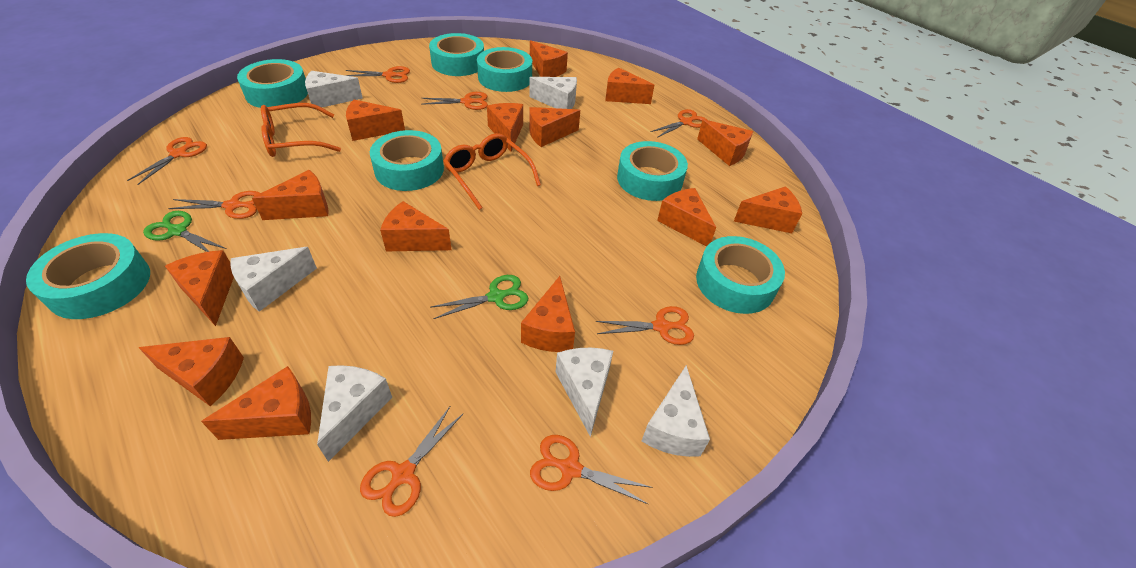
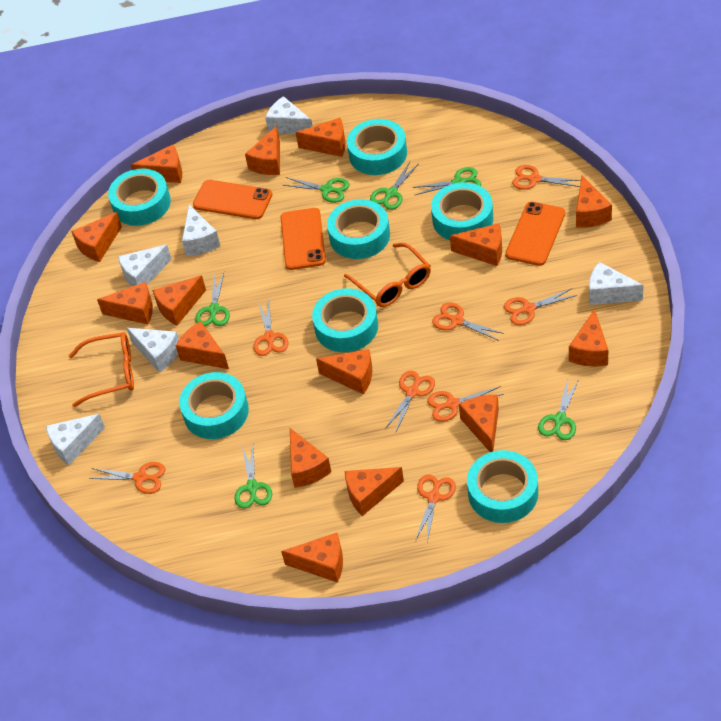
green scissors: 2 -> 6
orange cheese: 14 -> 15
orange phone: 0 -> 3

